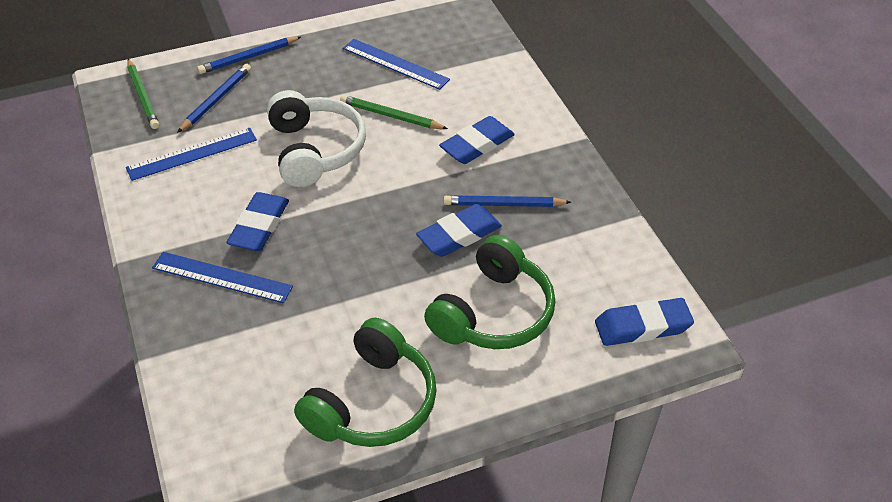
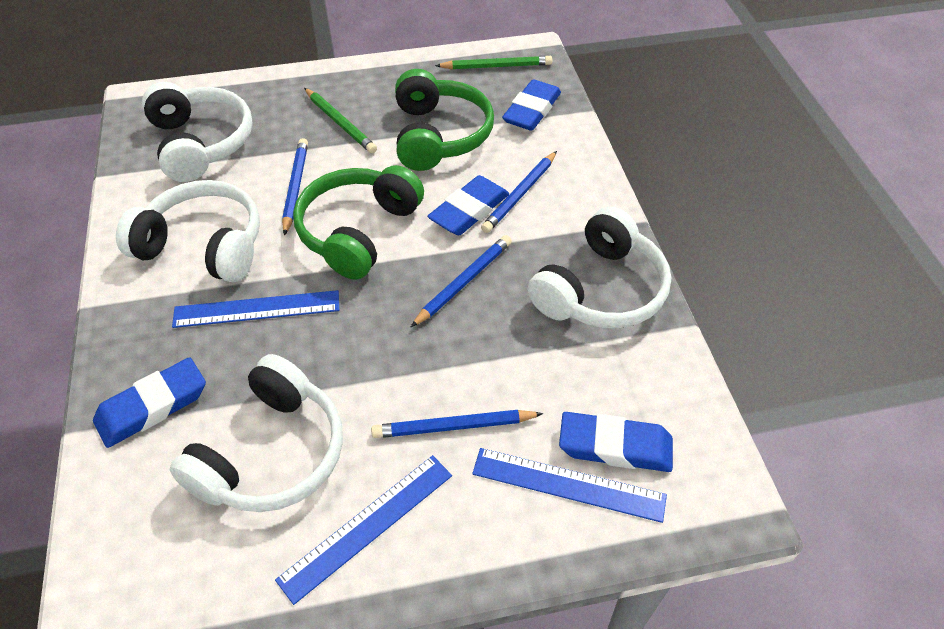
blue pencil: 3 -> 4
white headphones: 1 -> 4

